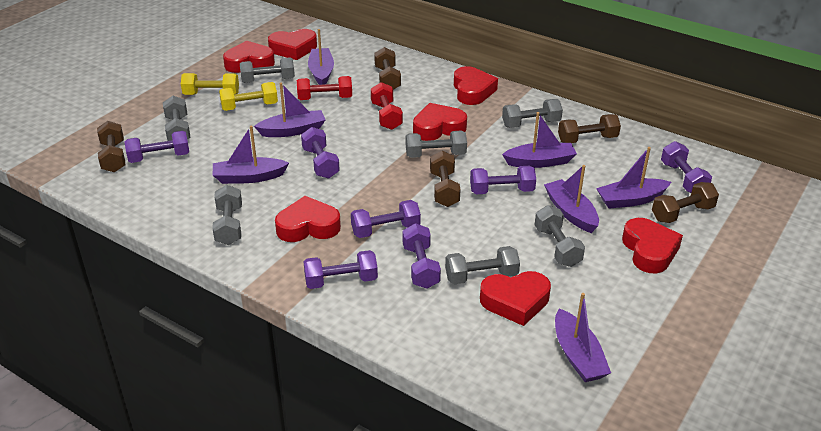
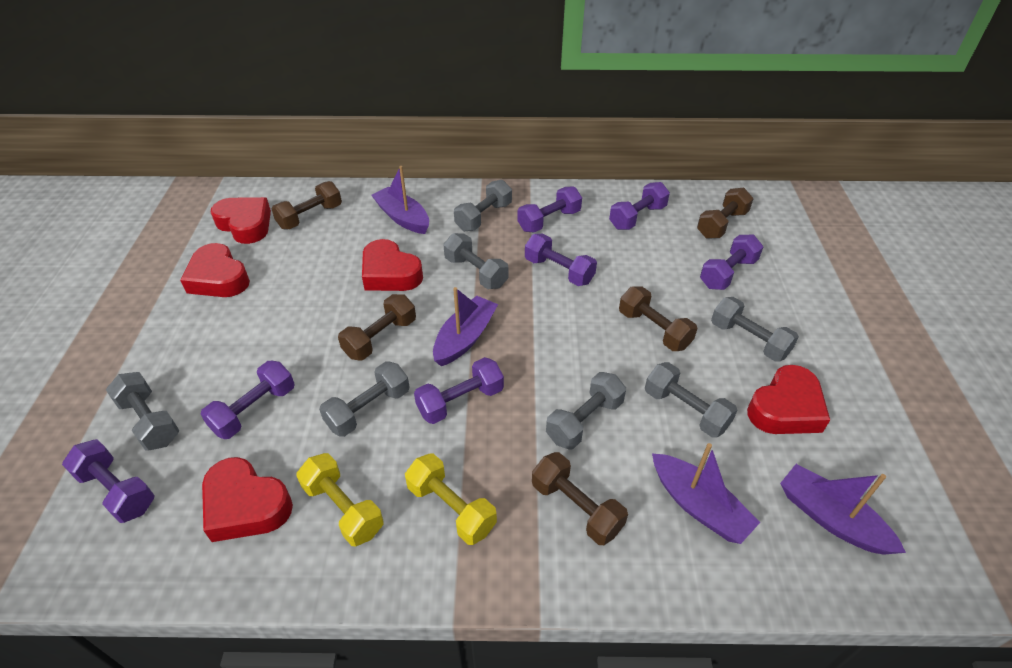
purple boat: 7 -> 4
red dumbbell: 2 -> 0
red heart: 7 -> 5

